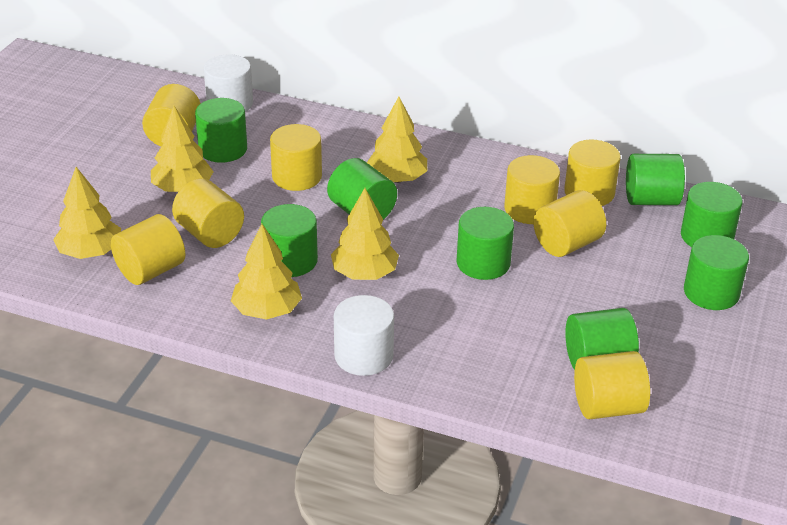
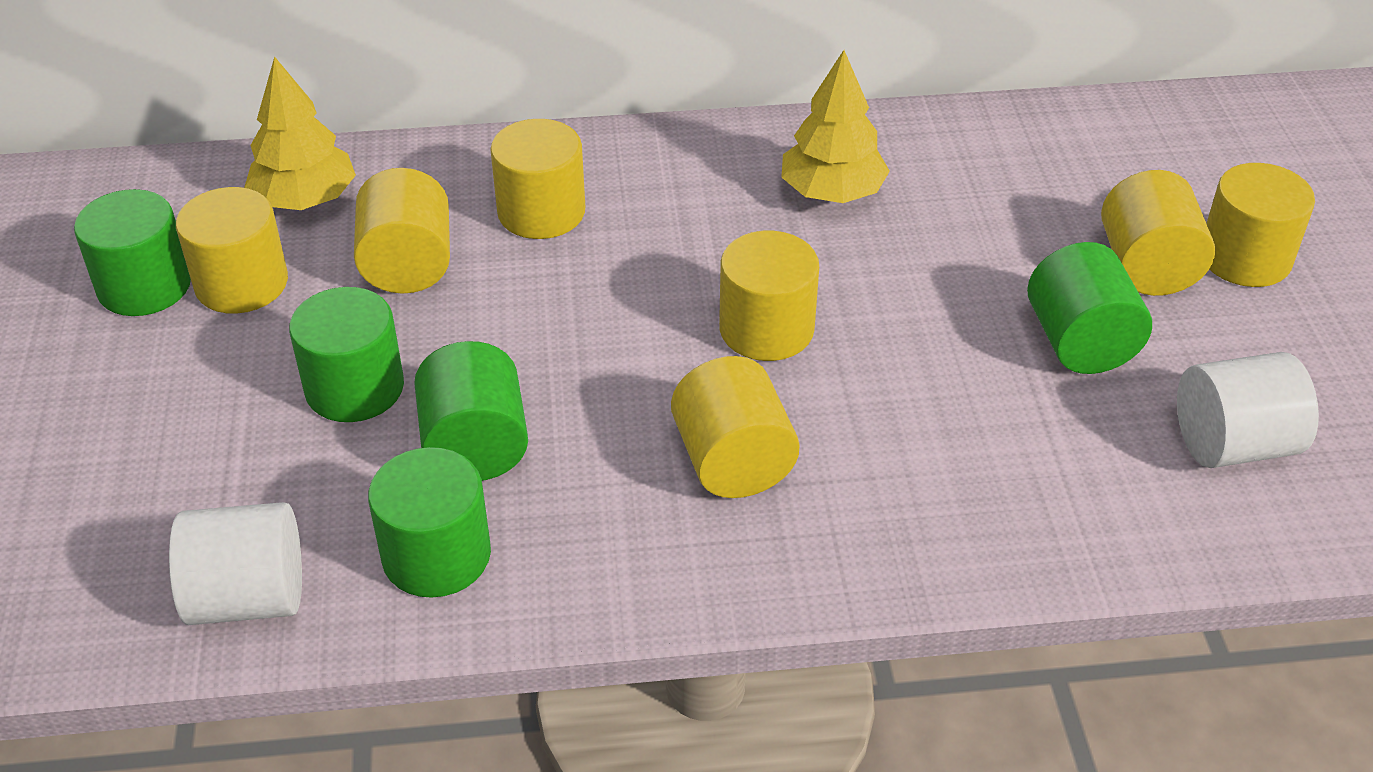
green cylinder: 8 -> 5
yellow cylinder: 8 -> 7
yellow tree: 5 -> 2

